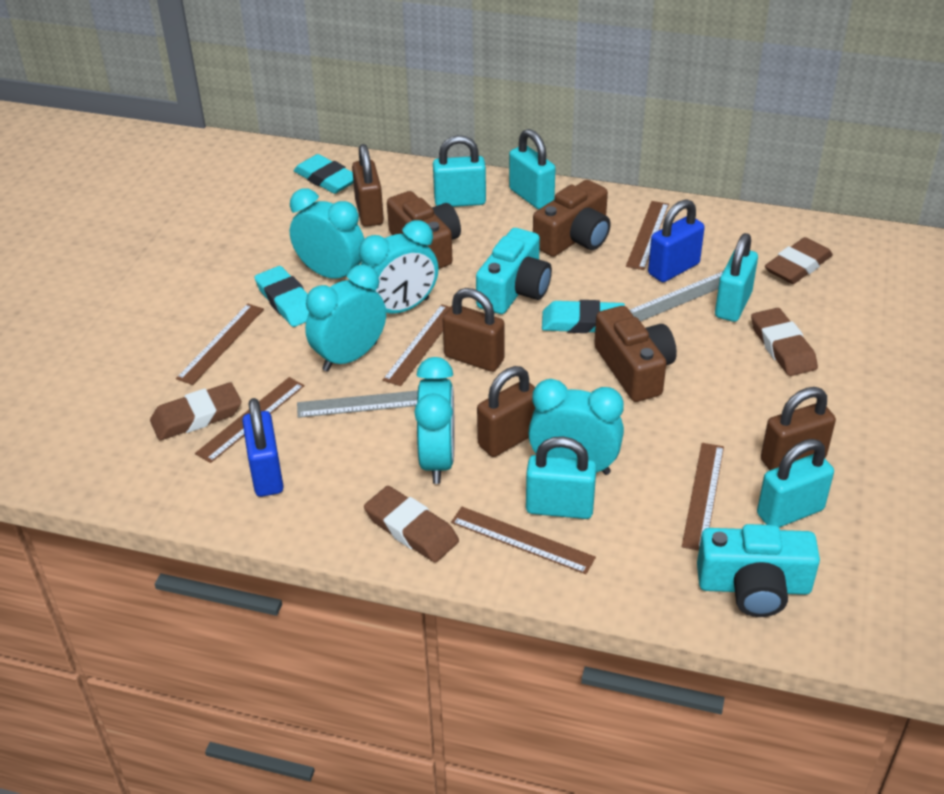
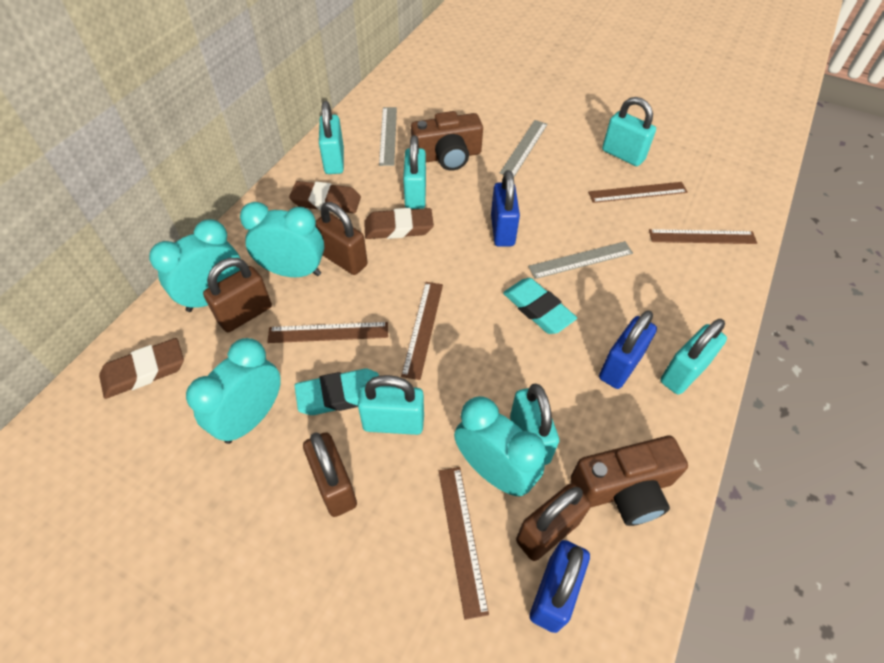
blue padlock: 2 -> 3
brown camera: 3 -> 2
brown eraser: 4 -> 3
brown ruler: 6 -> 5
grey ruler: 2 -> 3
turquoise camera: 2 -> 0
turquoise clock: 5 -> 4
turquoise eraser: 3 -> 2
turquoise padlock: 5 -> 6

